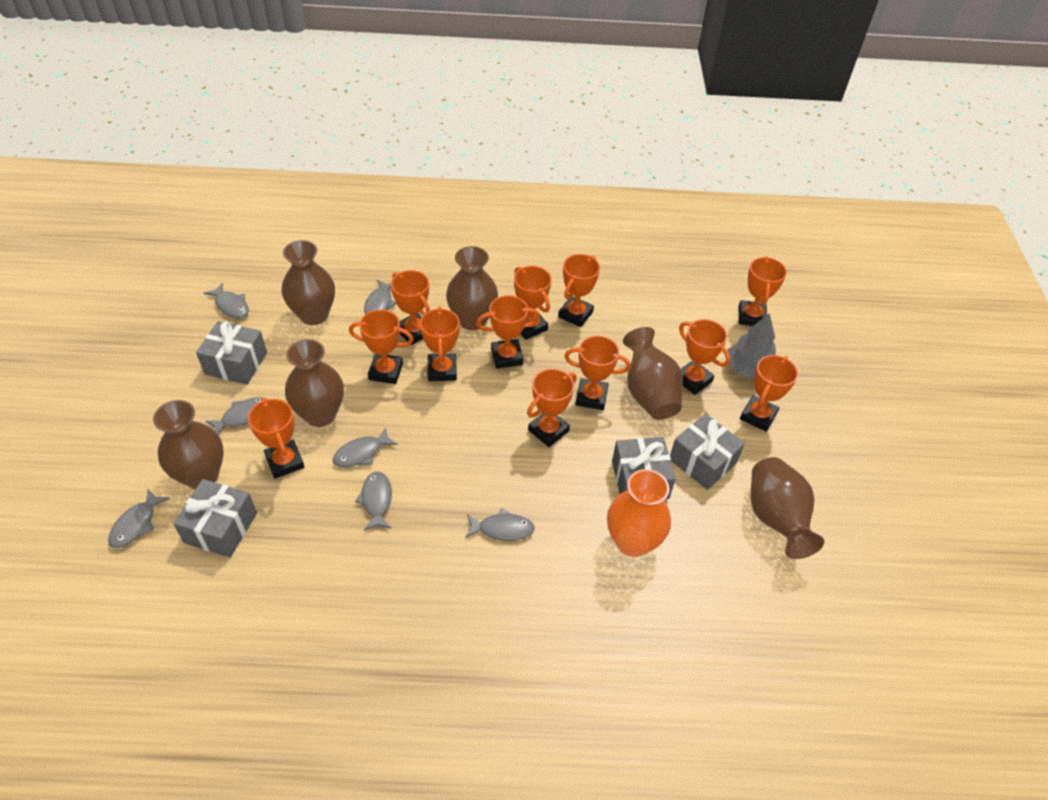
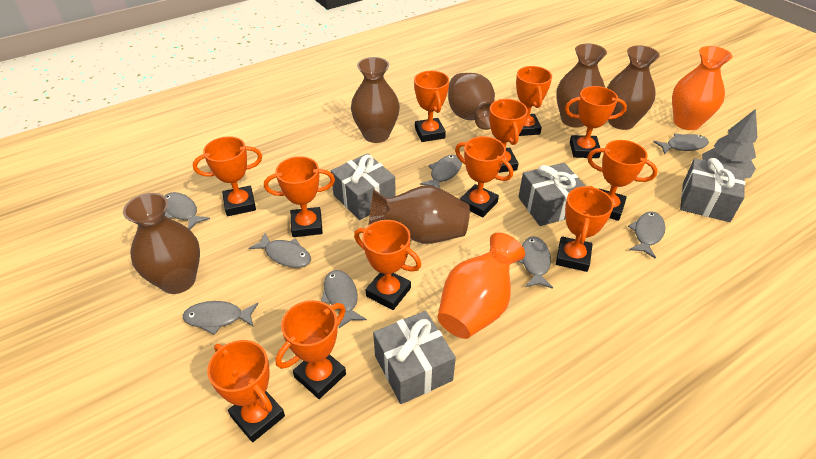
grey fish: 7 -> 8
orange vase: 1 -> 2

